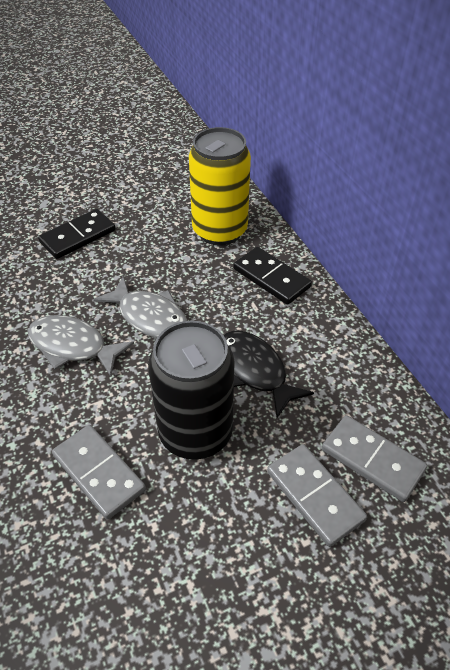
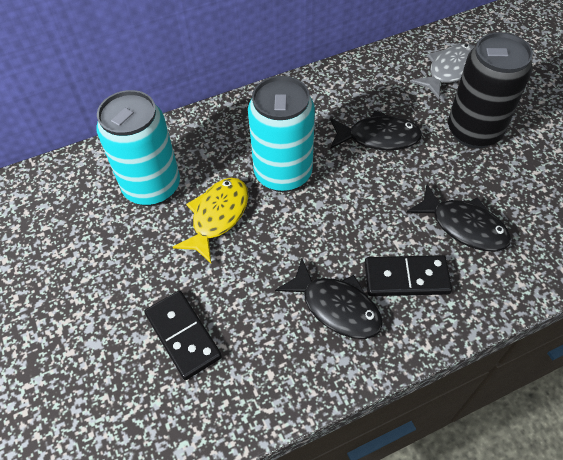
black fish: 1 -> 3
grey domino: 3 -> 0
grey fish: 2 -> 1
turquoise can: 0 -> 2
yellow can: 1 -> 0
yellow fish: 0 -> 1

